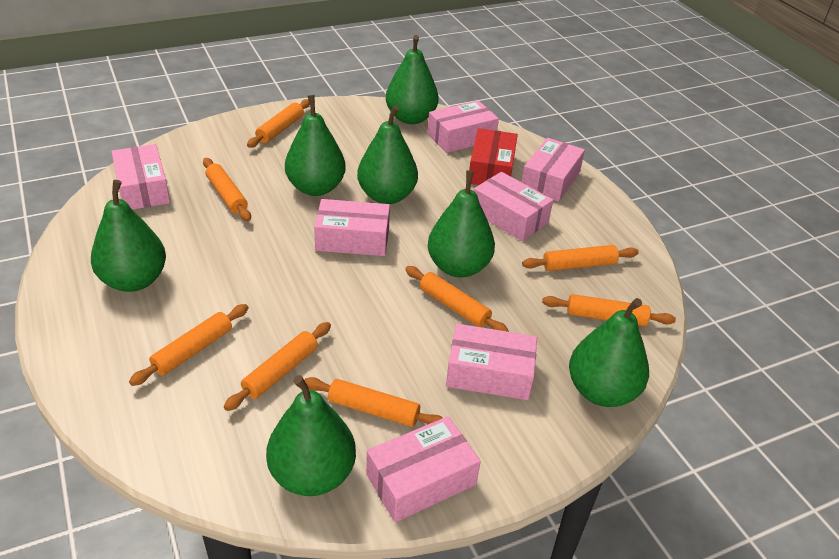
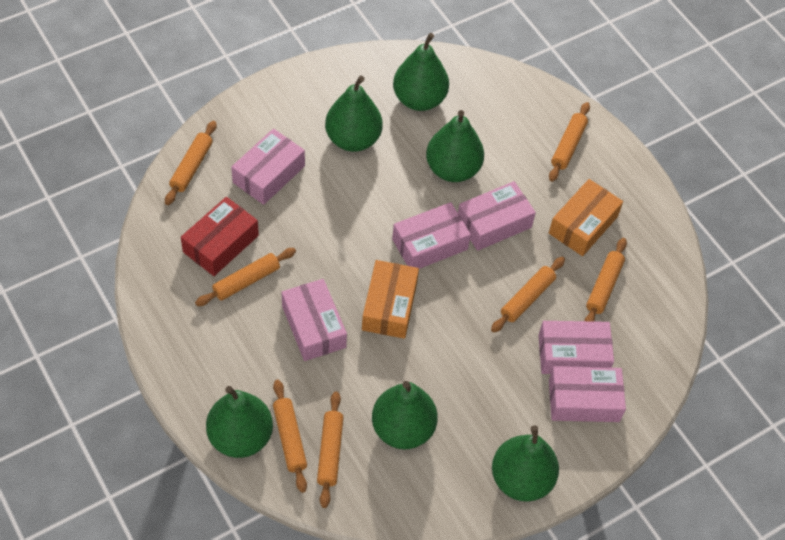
green pear: 7 -> 6
orange box: 0 -> 2
orange rolling pin: 8 -> 7
pink box: 7 -> 6

